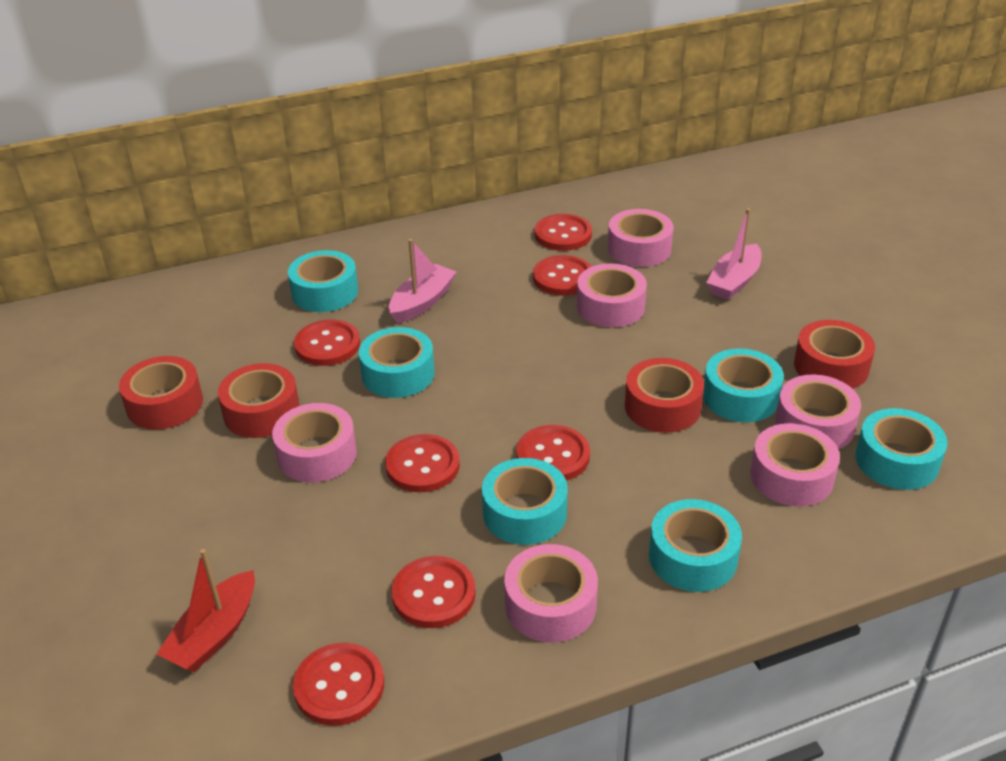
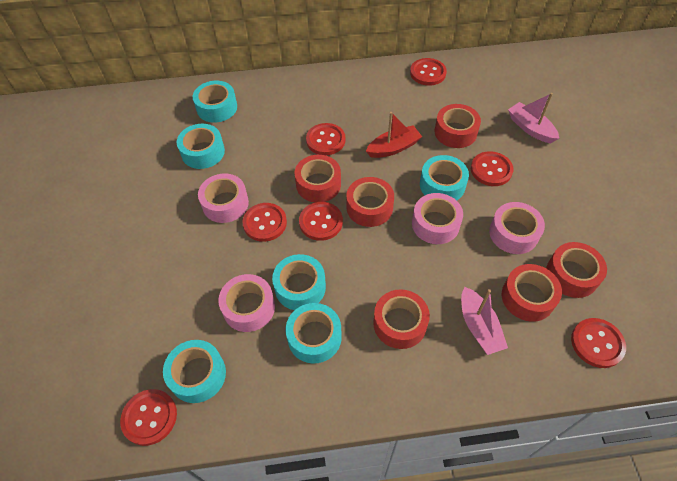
pink tape: 6 -> 4
red tape: 4 -> 6

